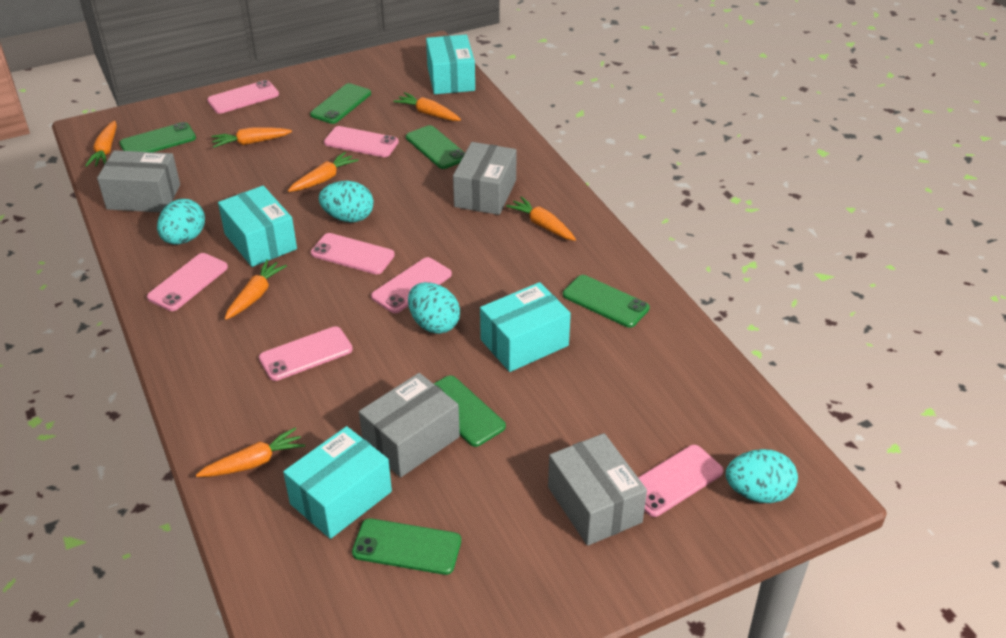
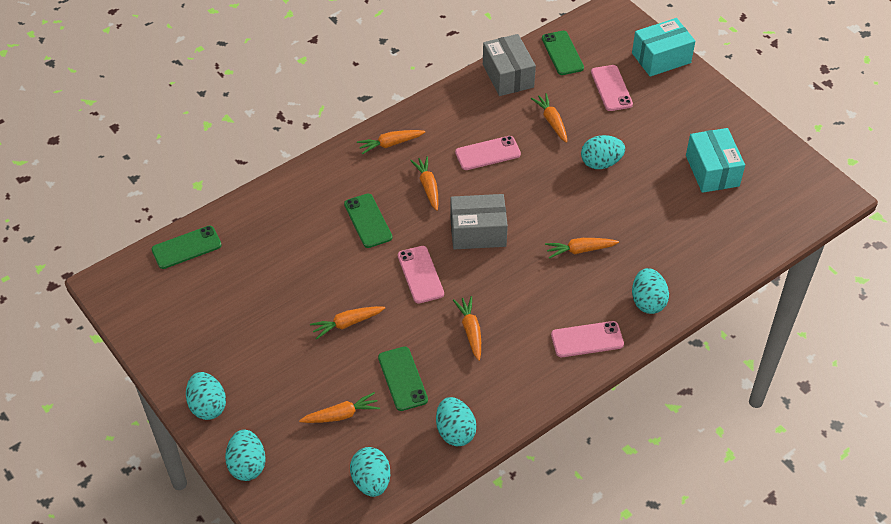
green phone: 6 -> 4
grey box: 4 -> 2
pink phone: 7 -> 4
turquoise box: 4 -> 2
turquoise egg: 4 -> 6

